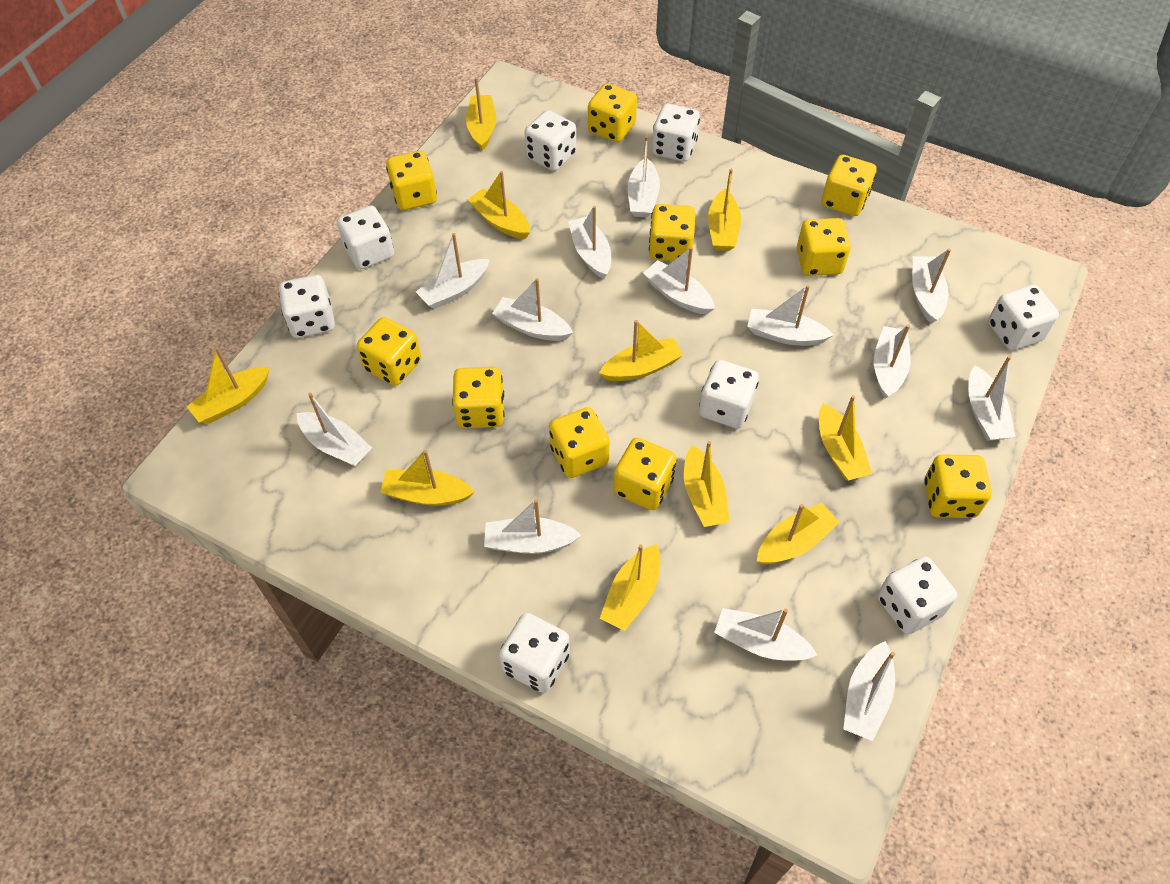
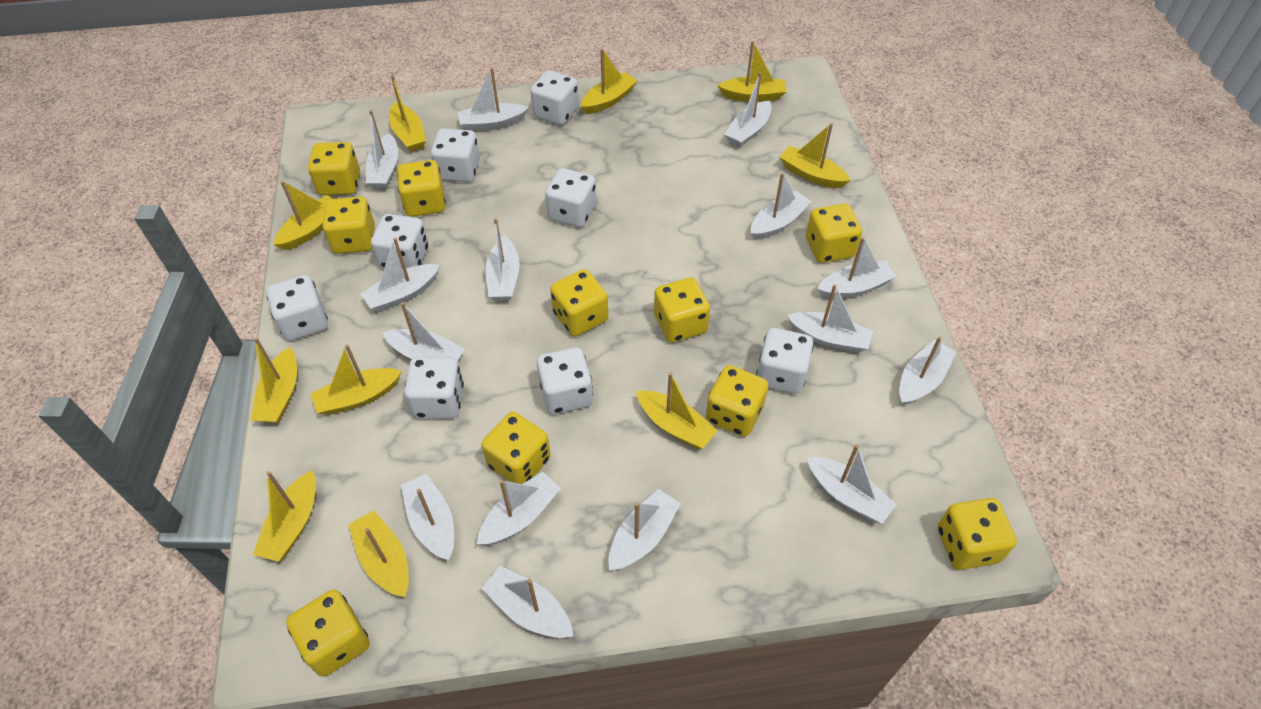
white boat: 13 -> 15

